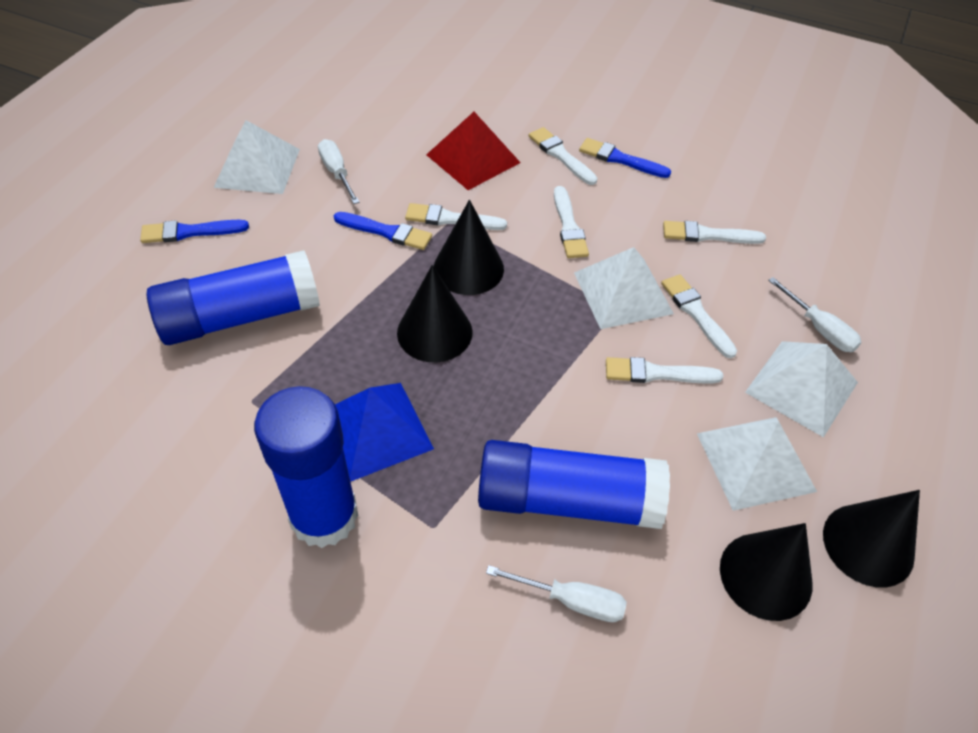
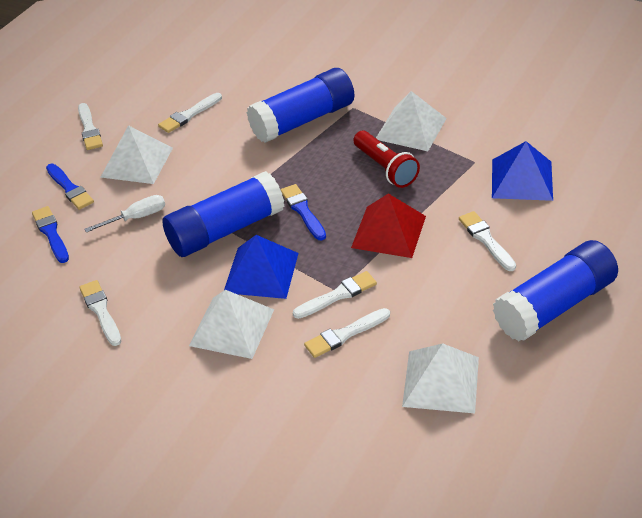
black cone: 4 -> 0
blue pyramid: 1 -> 2
red flashlight: 0 -> 1
white screwdriver: 3 -> 1

